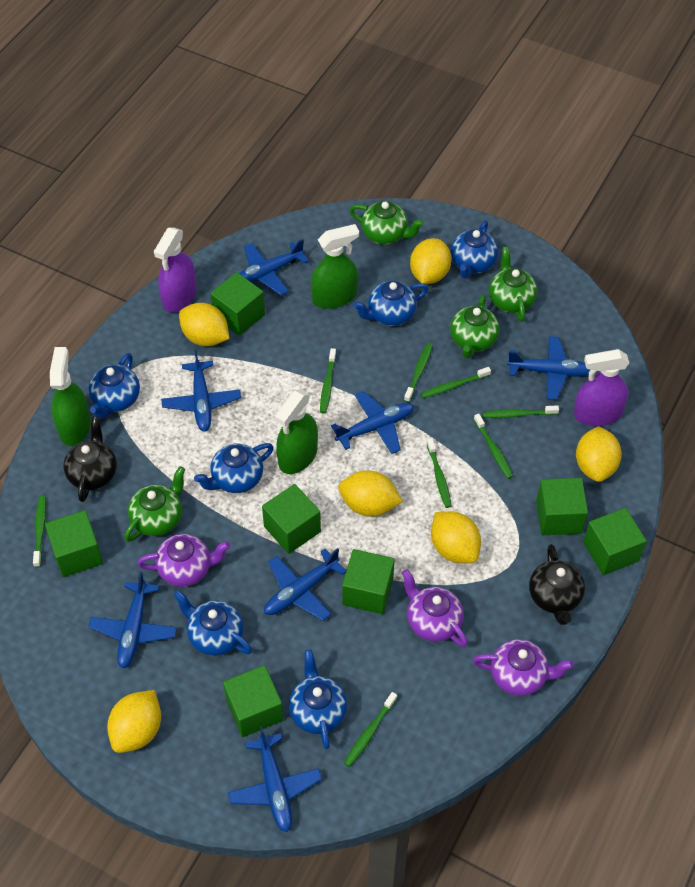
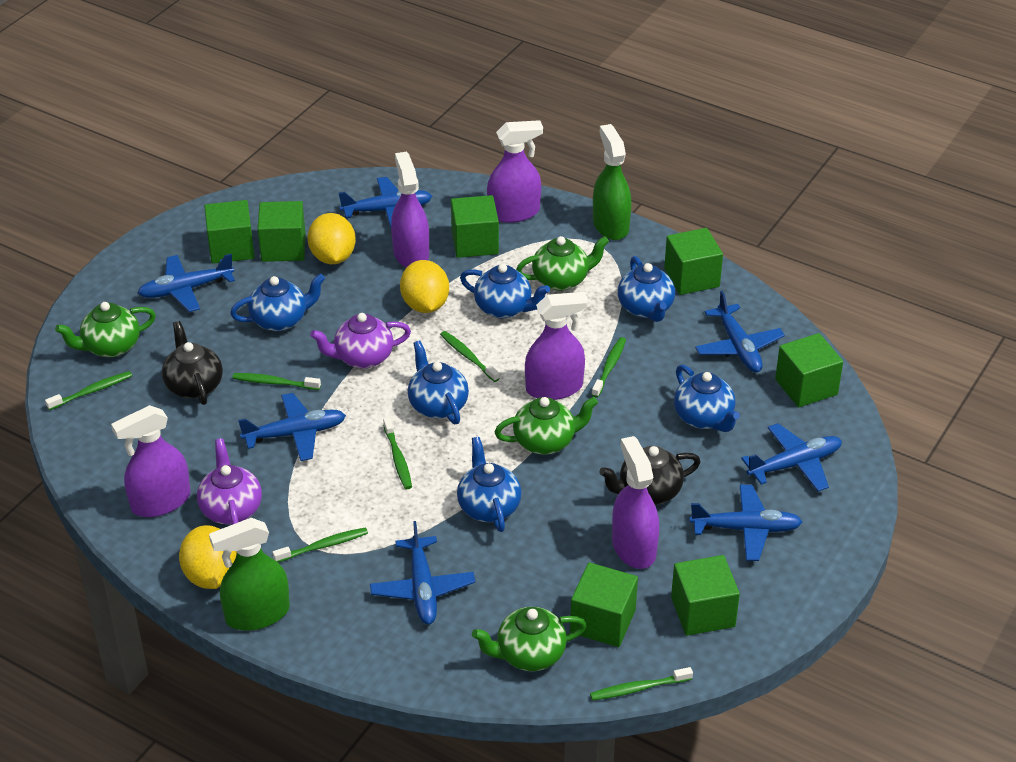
green spray bottle: 3 -> 2
green toothbrush: 8 -> 7
purple spray bottle: 2 -> 5
purple teapot: 3 -> 2
yellow lemon: 6 -> 3

